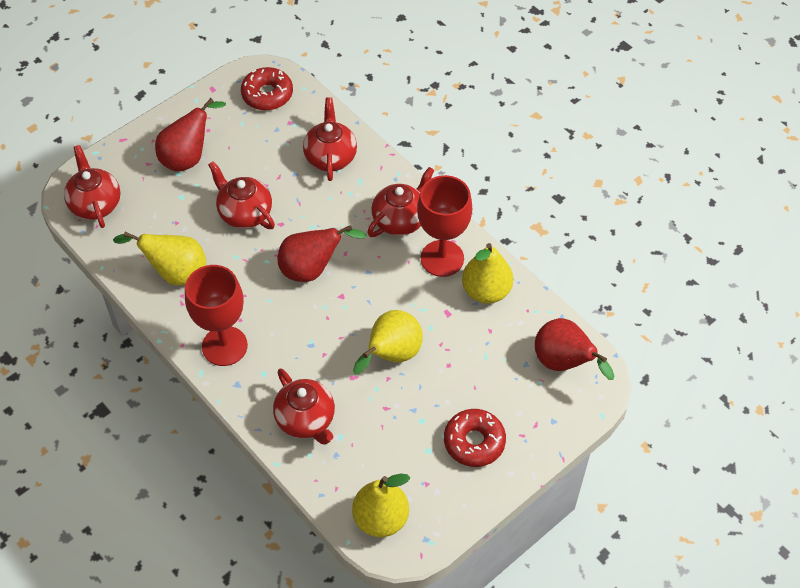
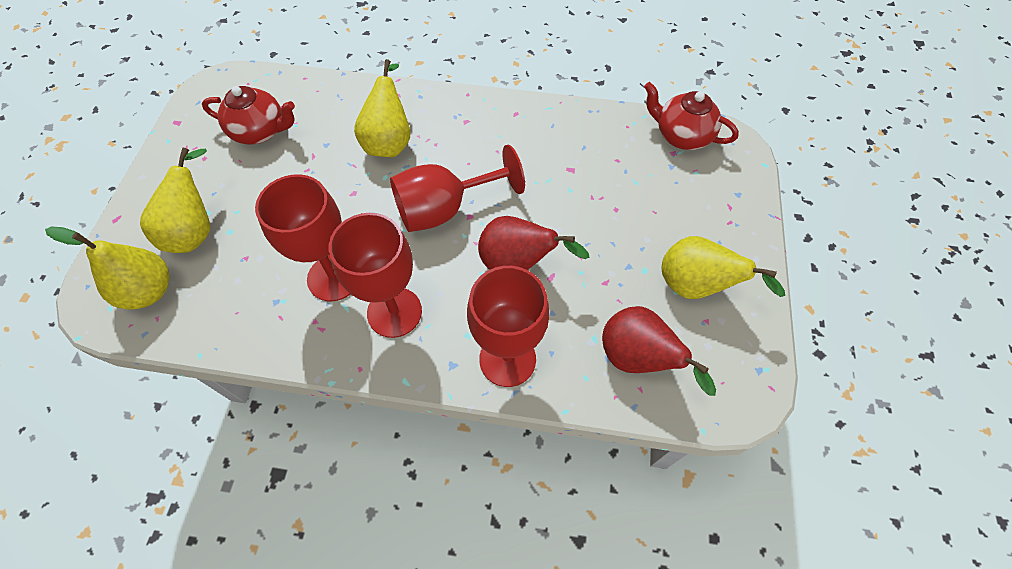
red donut: 2 -> 0
red goblet: 2 -> 4
red pear: 3 -> 2
red teapot: 5 -> 2

